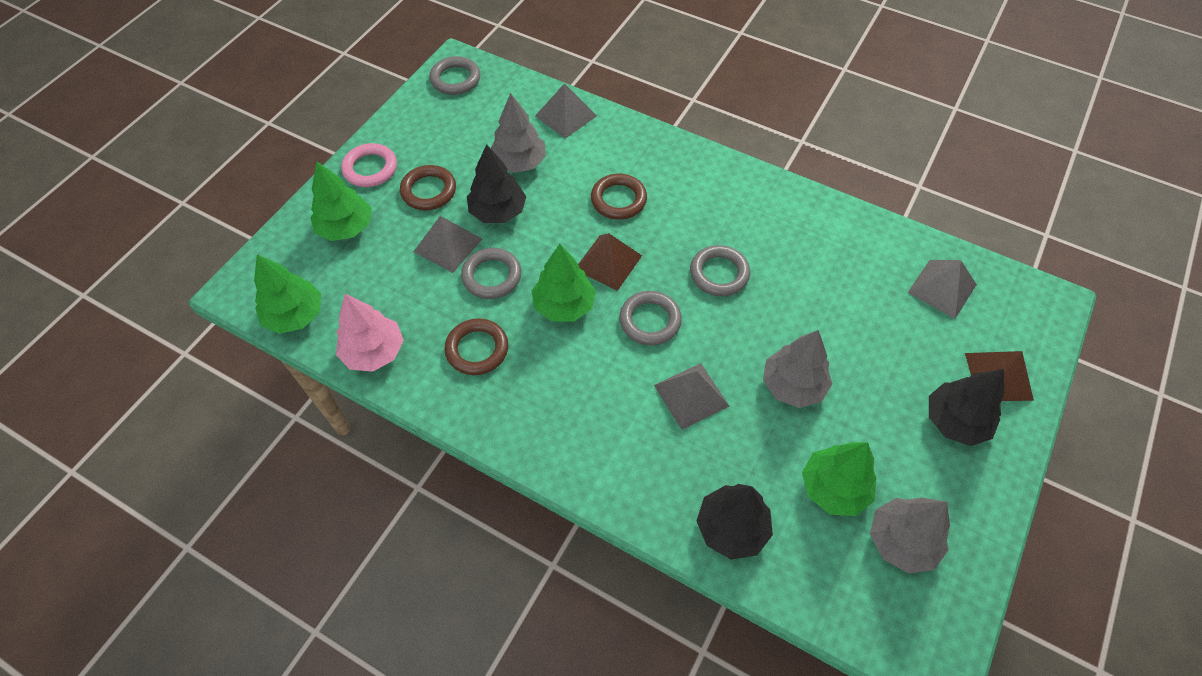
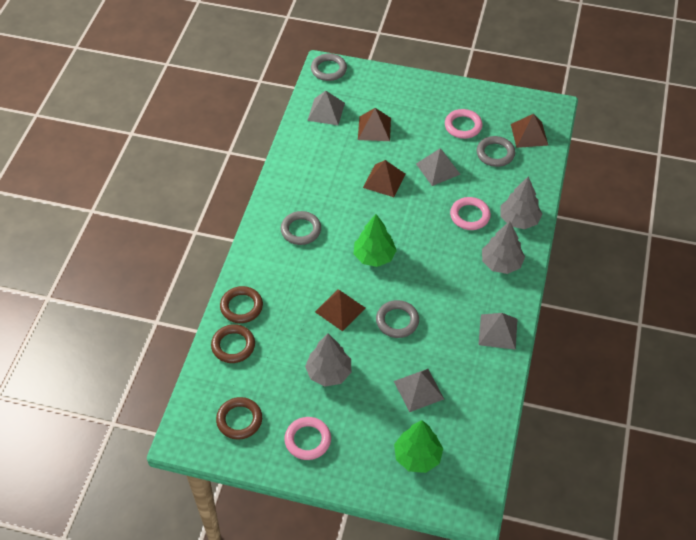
black tree: 3 -> 0
brown pyramid: 2 -> 4
green tree: 4 -> 2
pink ring: 1 -> 3
pink tree: 1 -> 0

